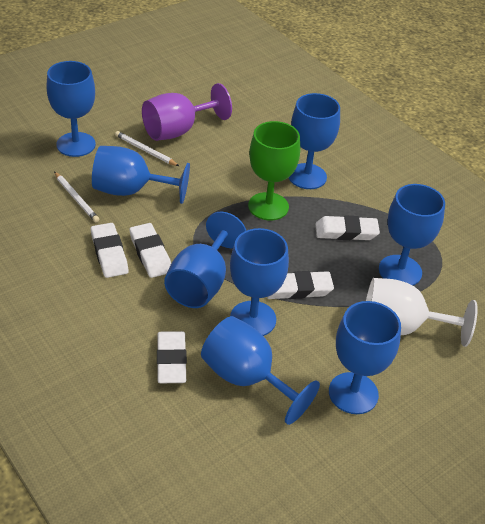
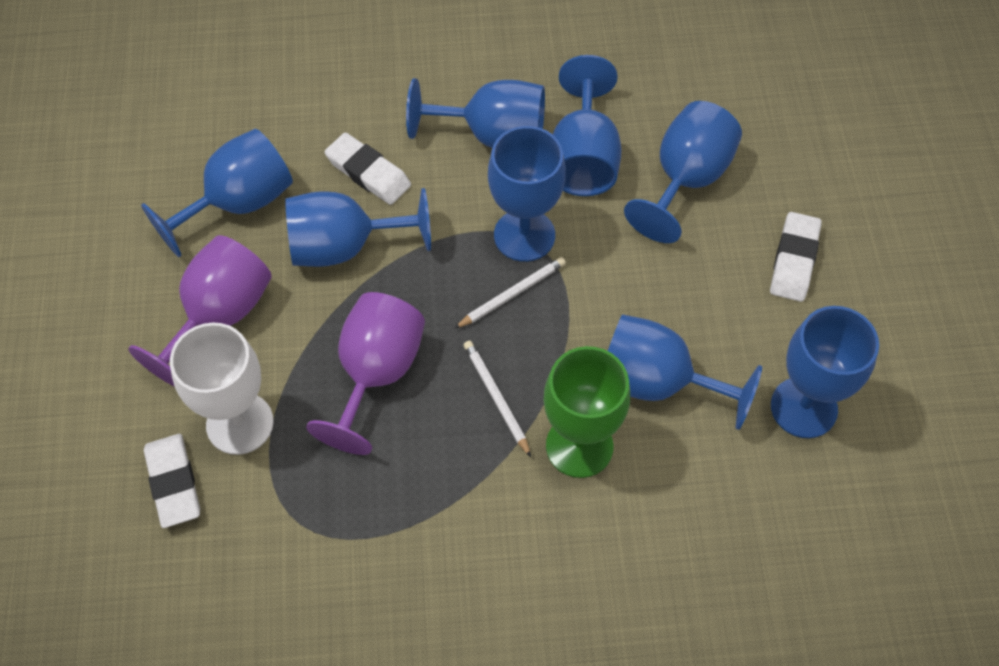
purple goblet: 1 -> 2
white eraser: 5 -> 3

